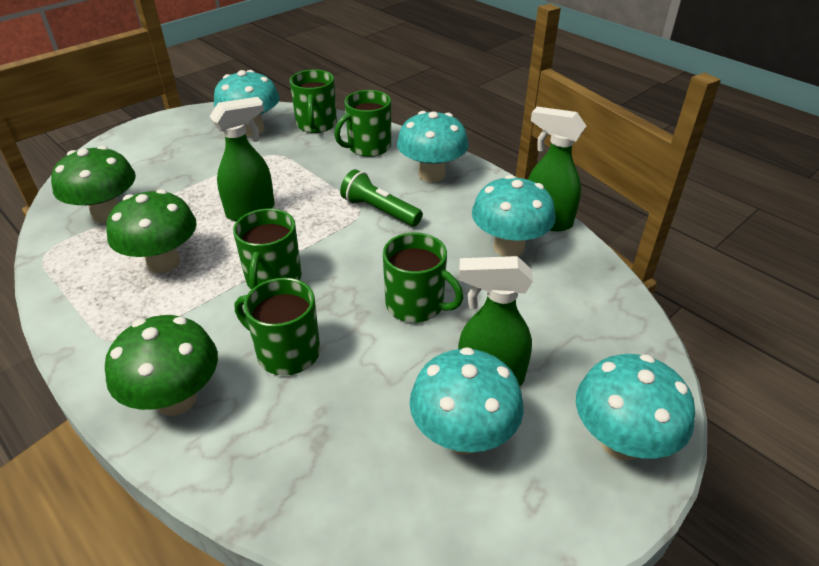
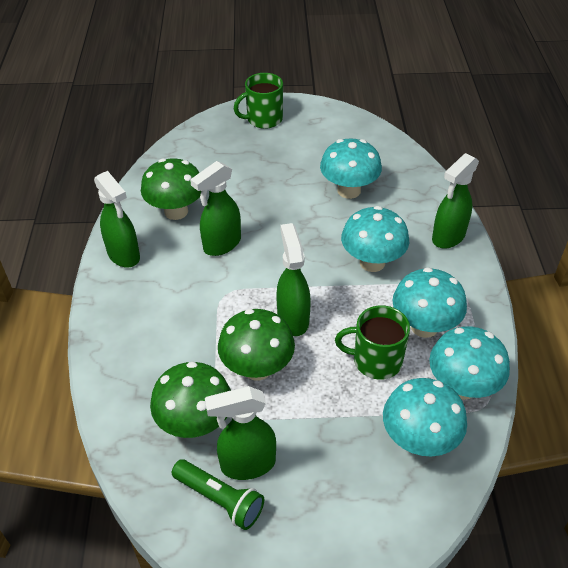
green mug: 5 -> 2
green spray bottle: 3 -> 5

